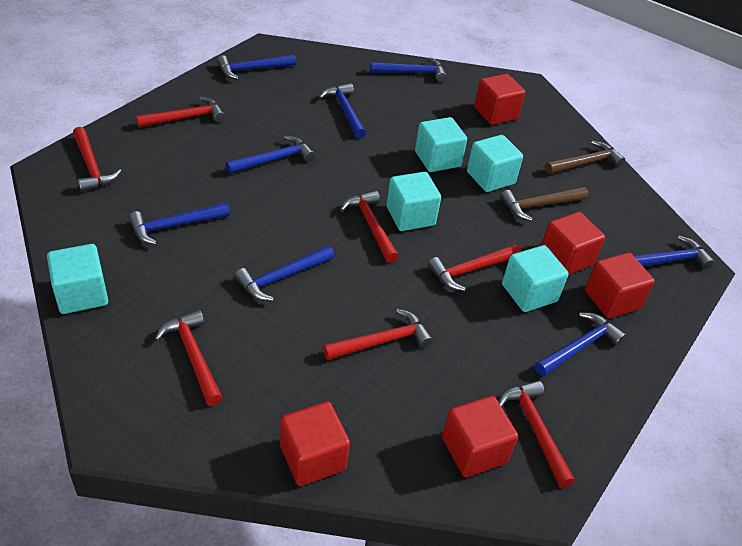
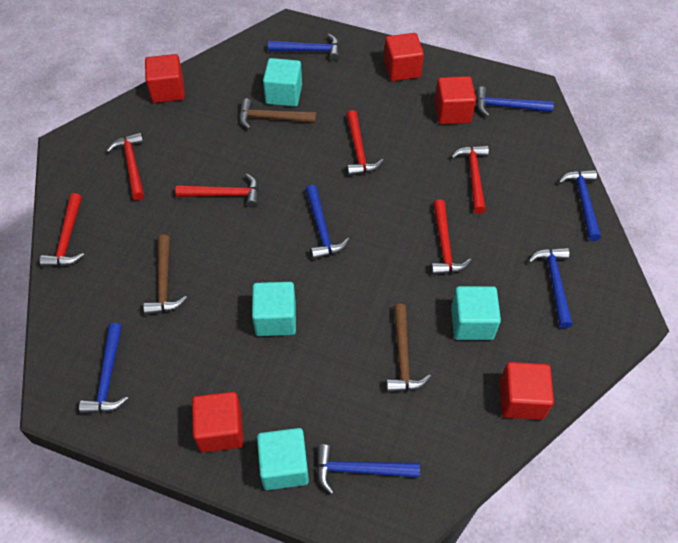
blue hammer: 8 -> 7
brown hammer: 2 -> 3
red hammer: 7 -> 6
turquoise cube: 5 -> 4

